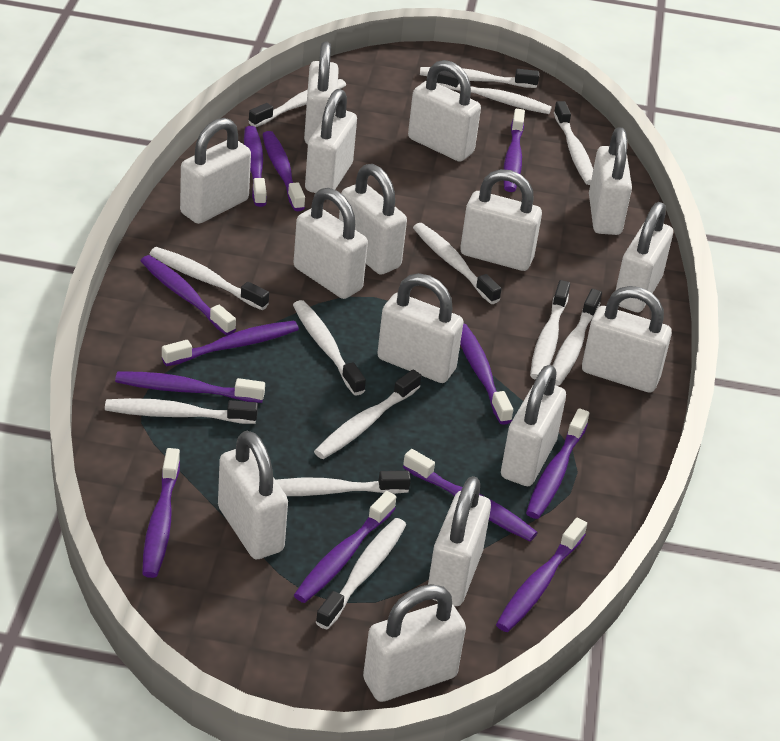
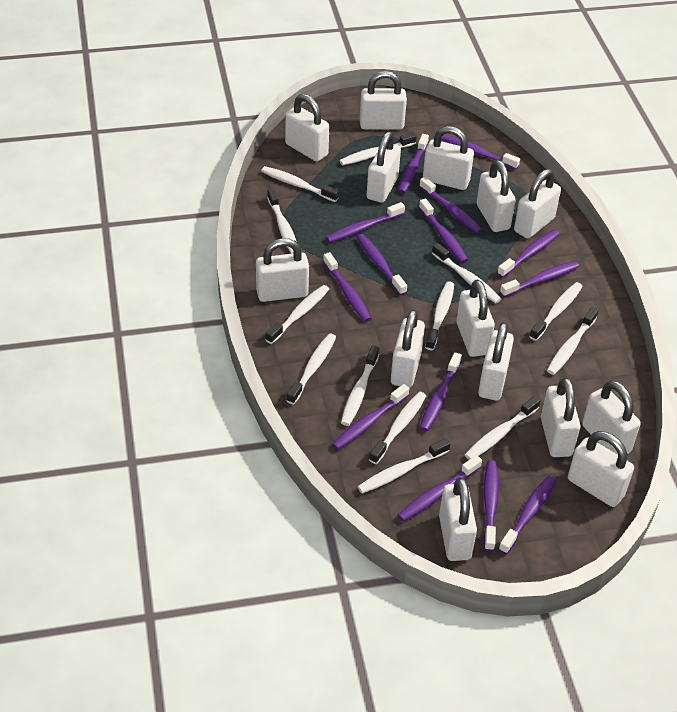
purple toothbrush: 12 -> 14
white padlock: 15 -> 14

